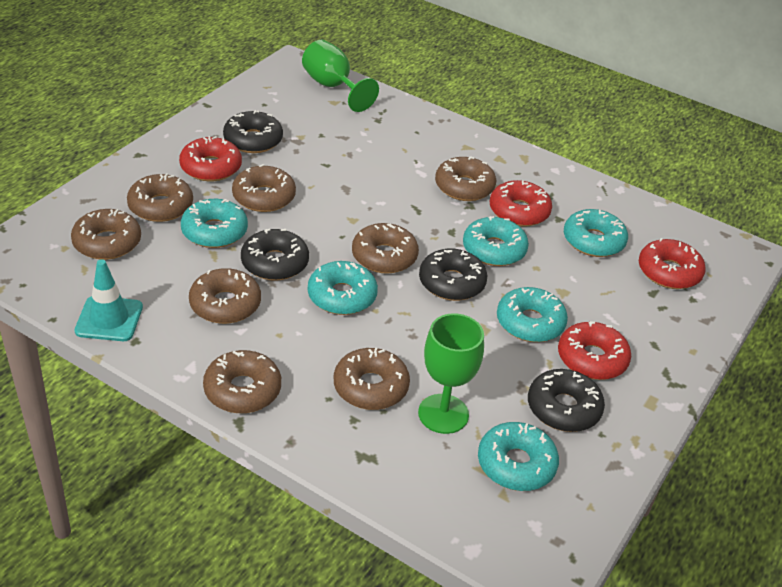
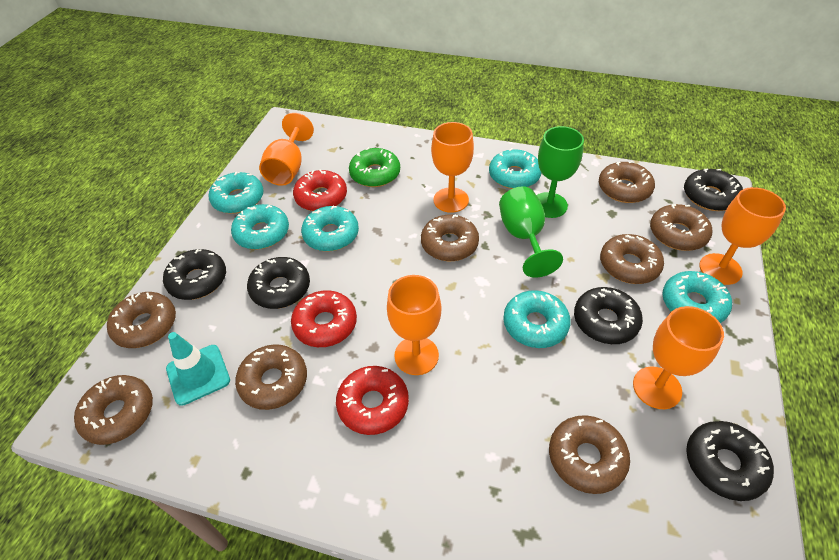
black donut: 4 -> 5
green donut: 0 -> 1
orange goblet: 0 -> 5
red donut: 4 -> 3

